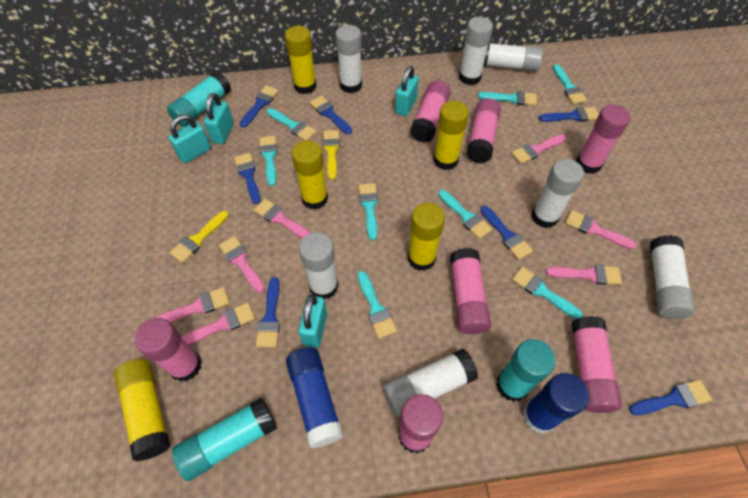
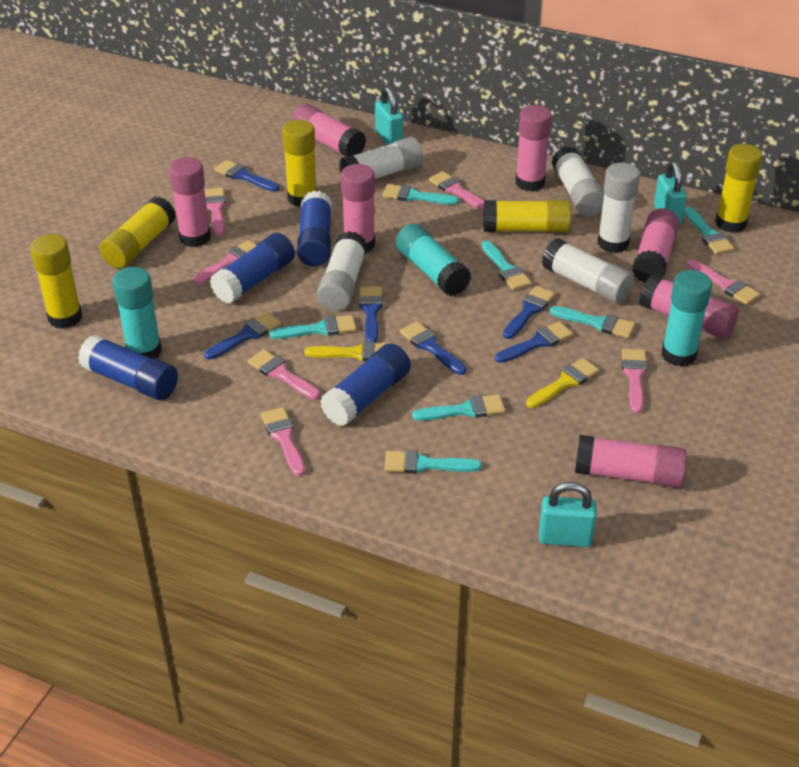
blue brush: 7 -> 6
blue glue stick: 2 -> 4
turquoise brush: 8 -> 7
turquoise padlock: 4 -> 3
white glue stick: 7 -> 5

